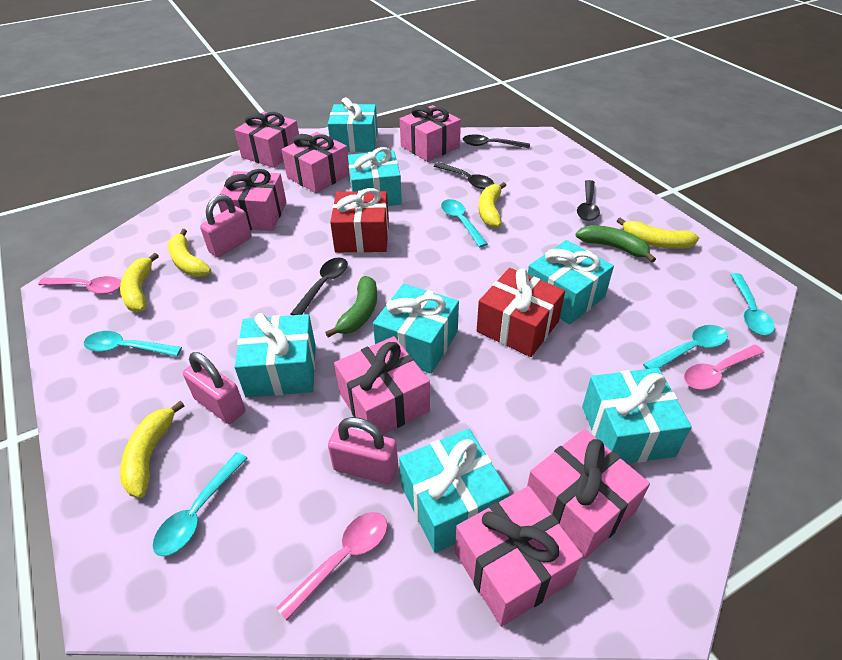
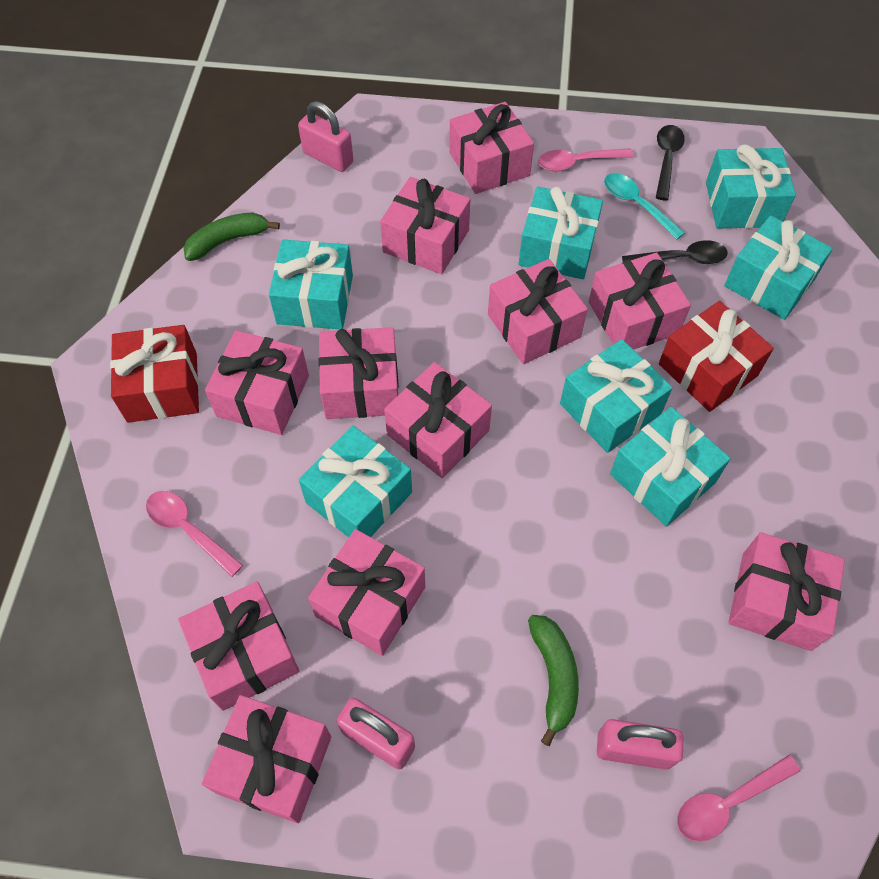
black spoon: 4 -> 2
pink gift: 7 -> 11
turquoise spoon: 5 -> 1
yellow banana: 5 -> 0

